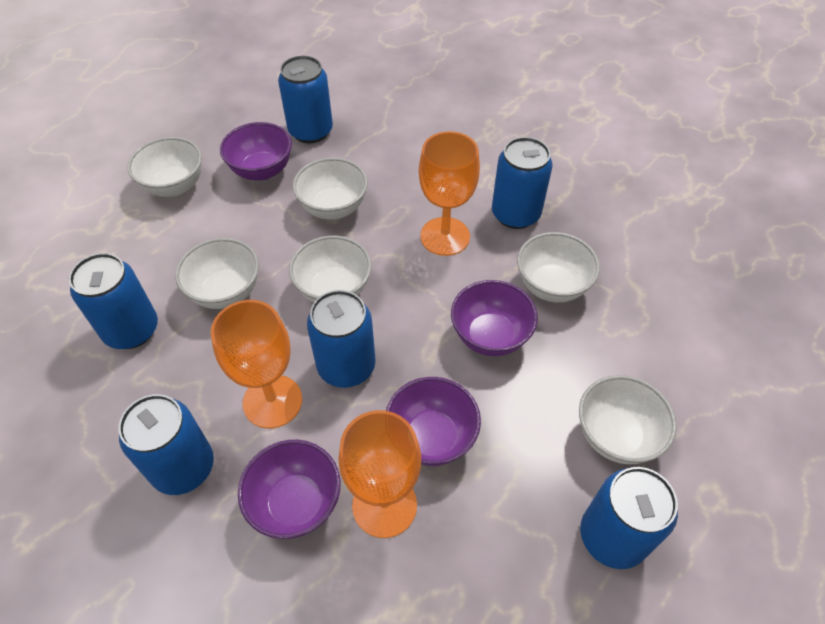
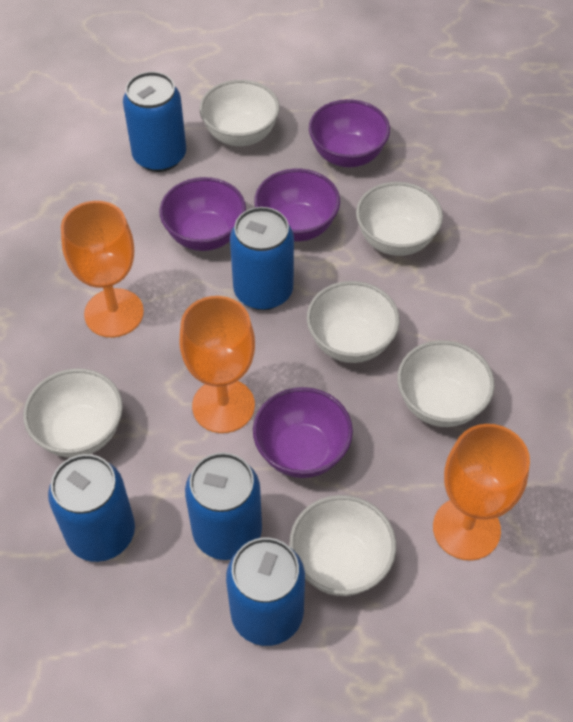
blue can: 6 -> 5

